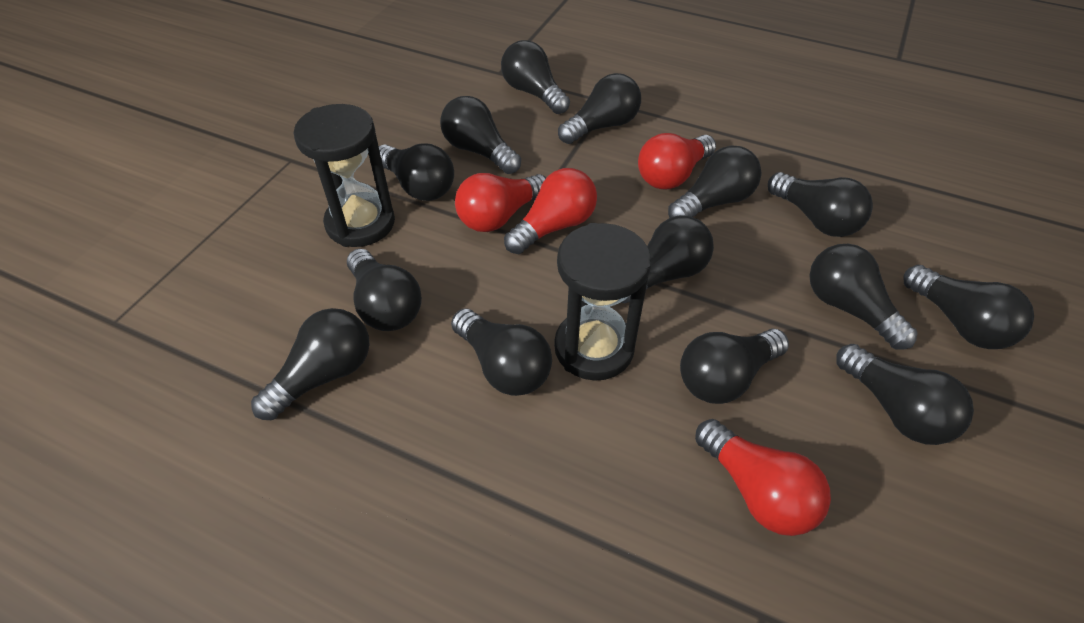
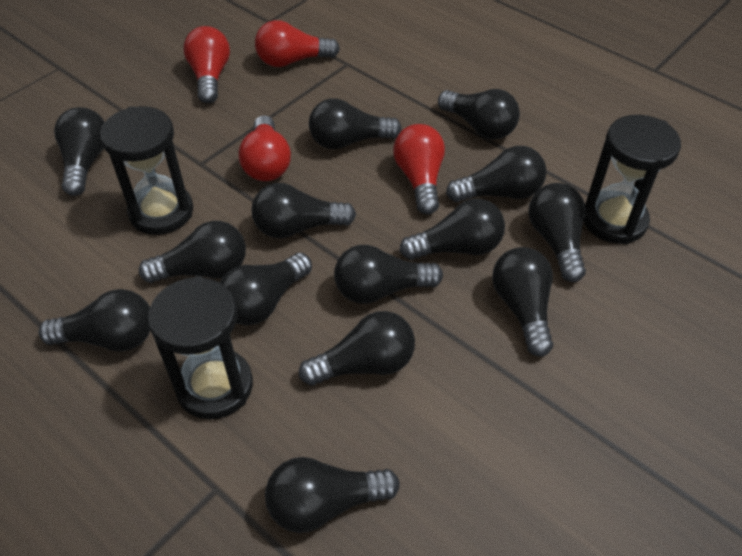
black hourglass: 2 -> 3

